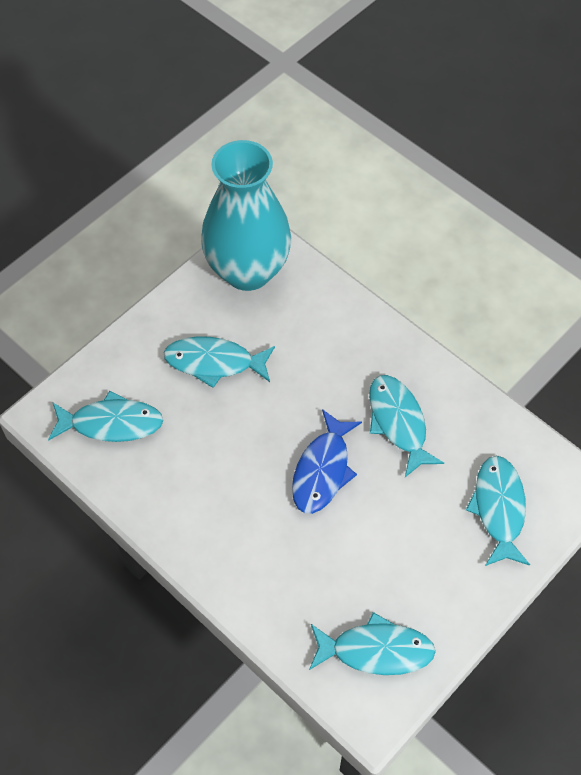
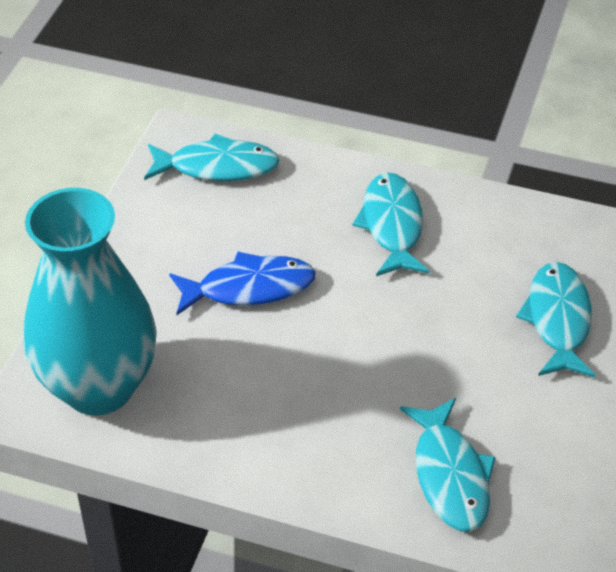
turquoise fish: 5 -> 4

